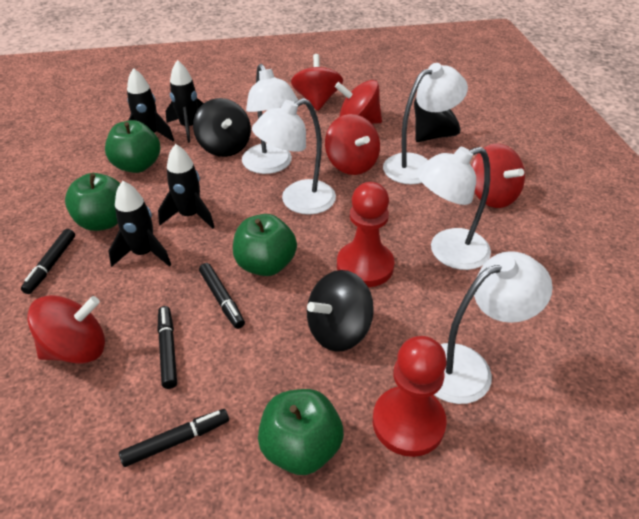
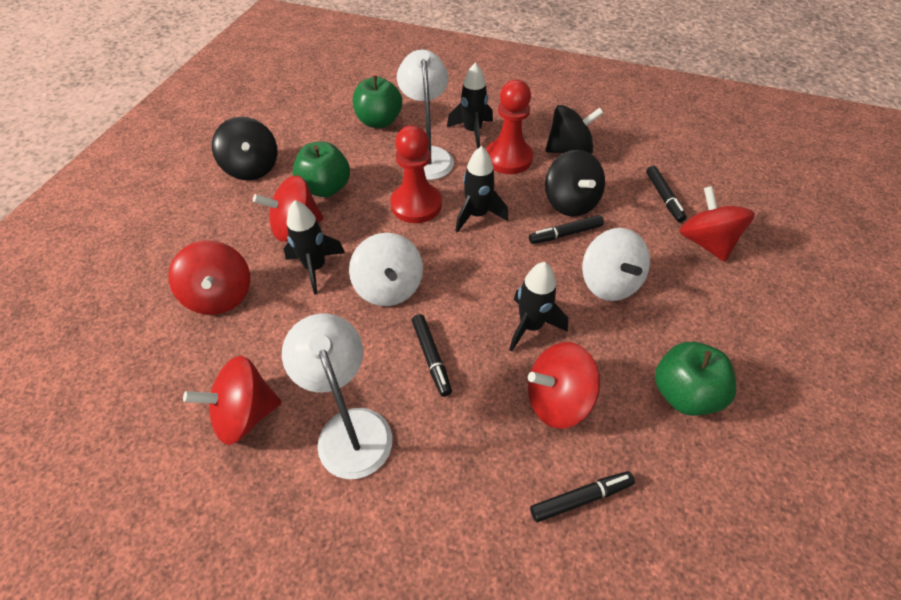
green apple: 4 -> 3
white lamp: 5 -> 2
white spinning top: 0 -> 2

